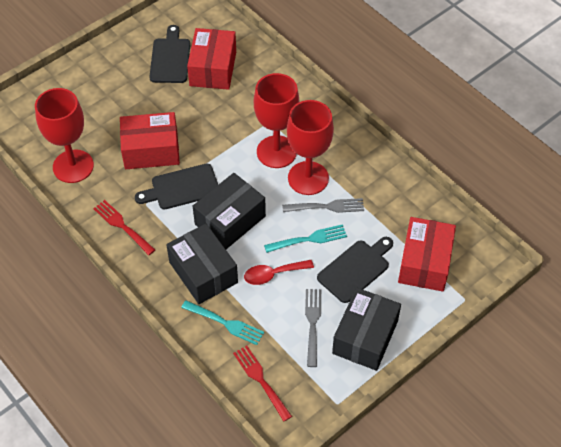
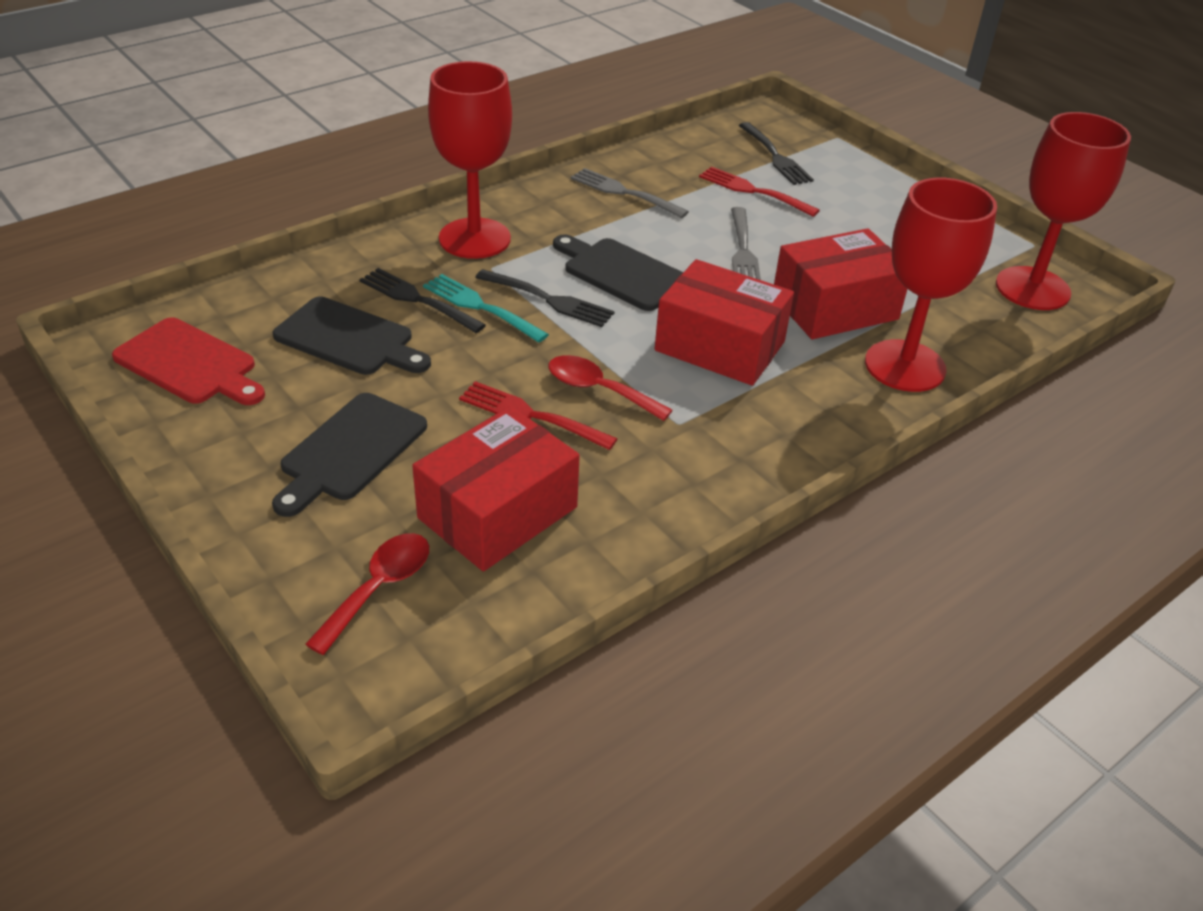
black box: 3 -> 0
black fork: 0 -> 3
red cutting board: 0 -> 1
red spoon: 1 -> 2
turquoise fork: 2 -> 1

